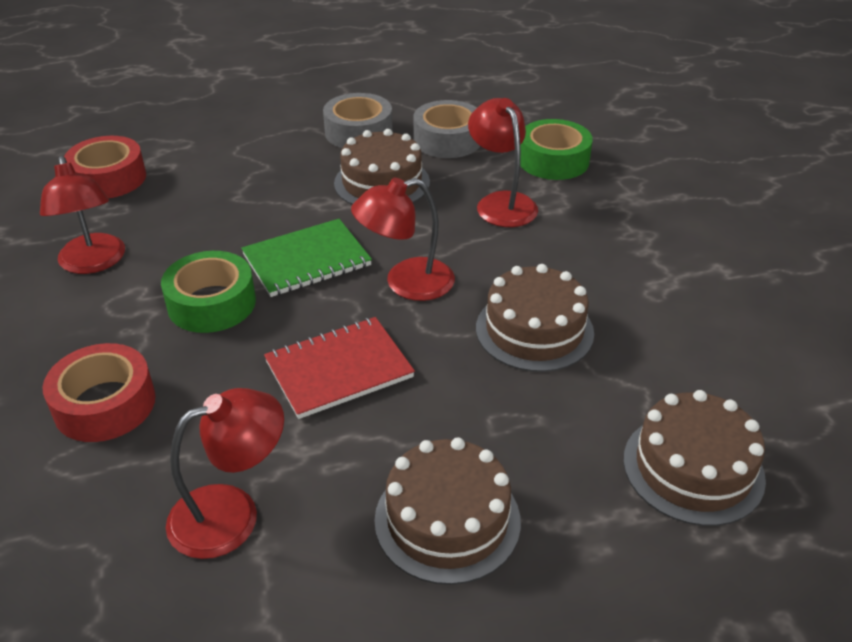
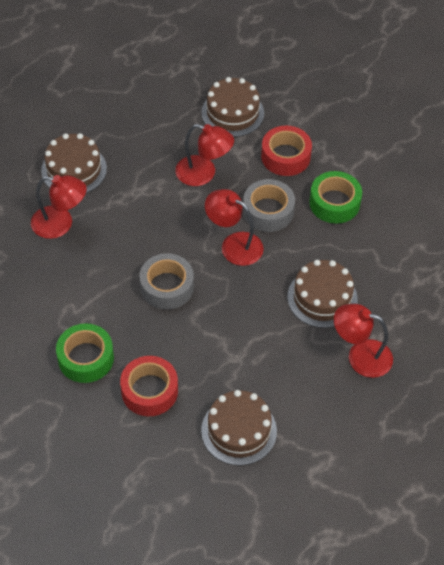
green notebook: 1 -> 0
red notebook: 1 -> 0

